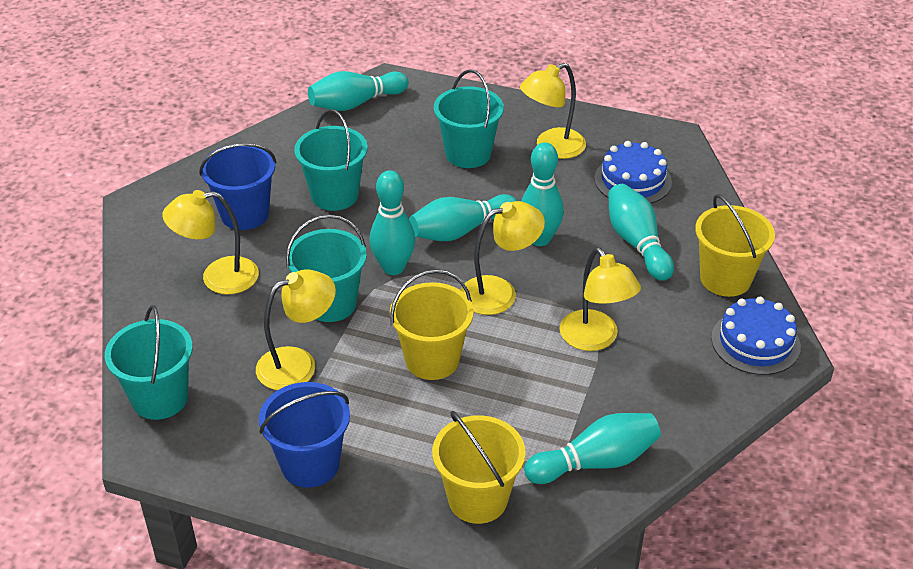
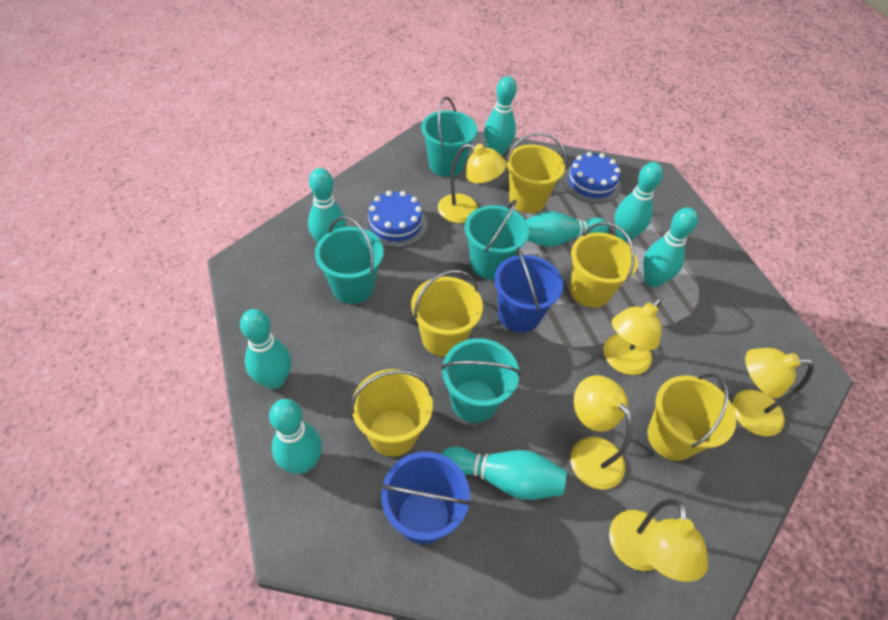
turquoise bowling pin: 6 -> 8
yellow bucket: 3 -> 5

